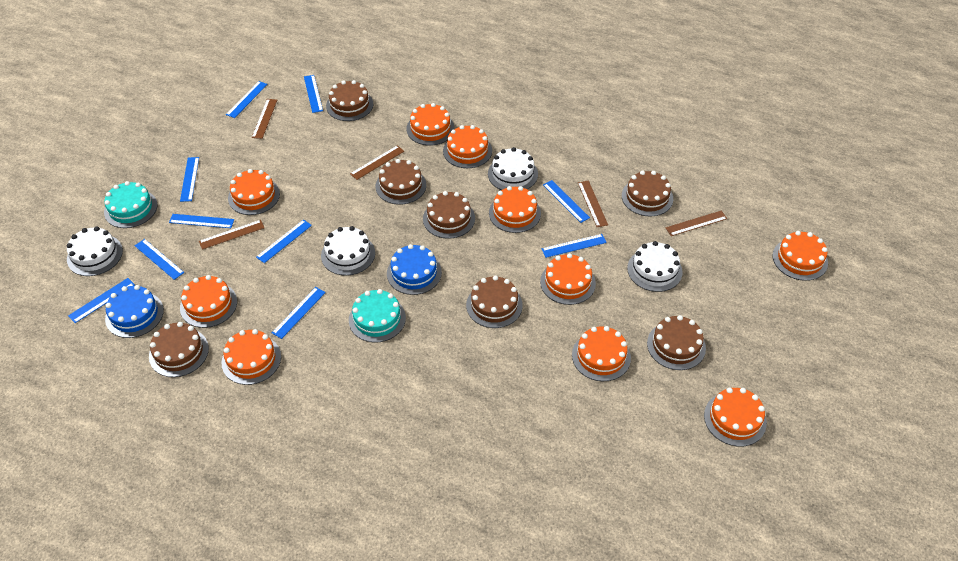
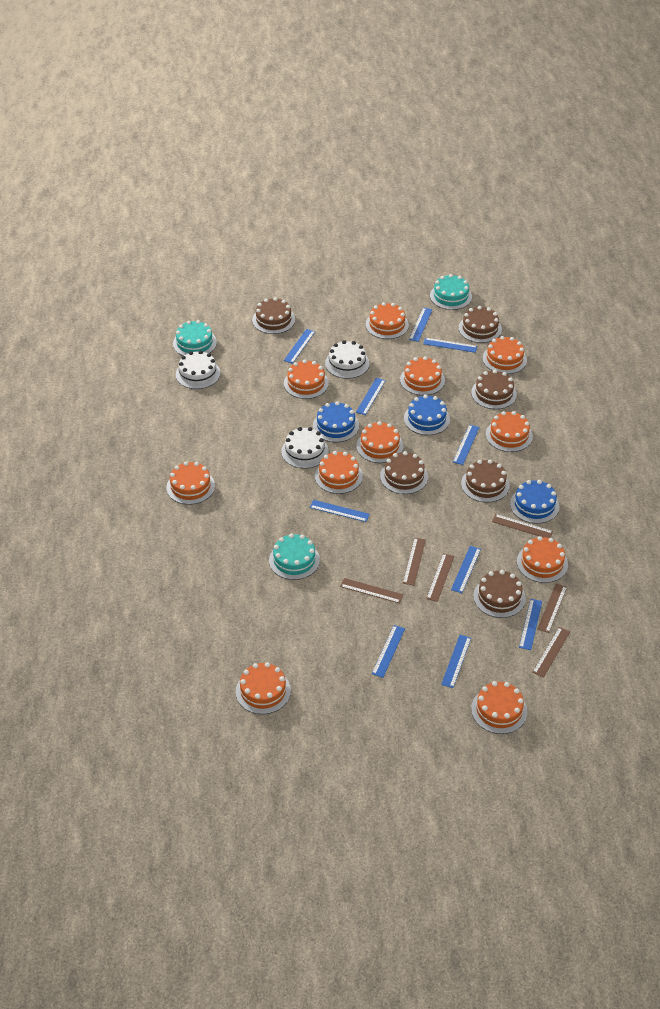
blue cake: 2 -> 3
brown cake: 7 -> 6
brown ruler: 5 -> 6
orange cake: 10 -> 11
turquoise cake: 2 -> 3
white cake: 4 -> 3

